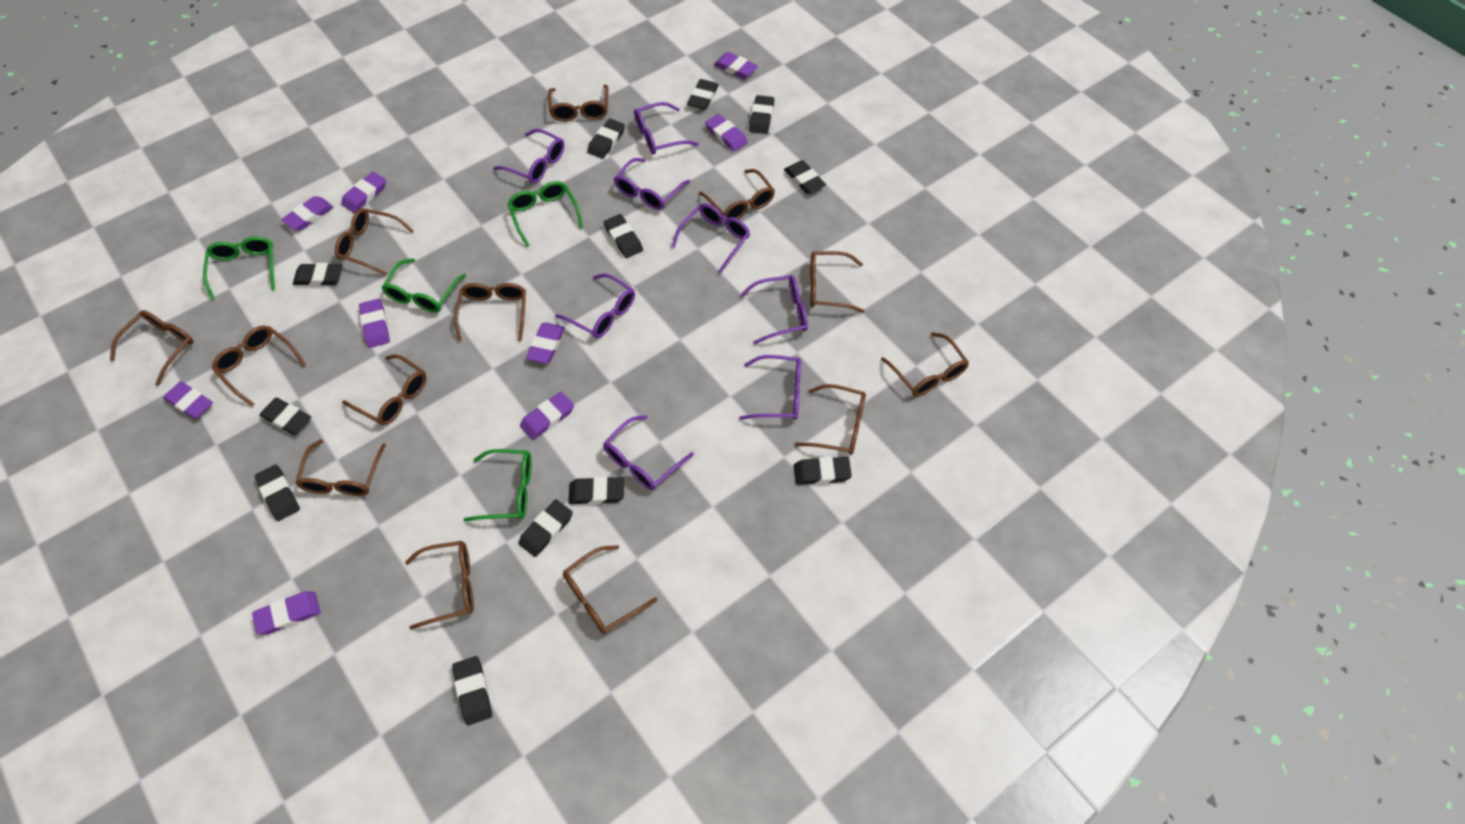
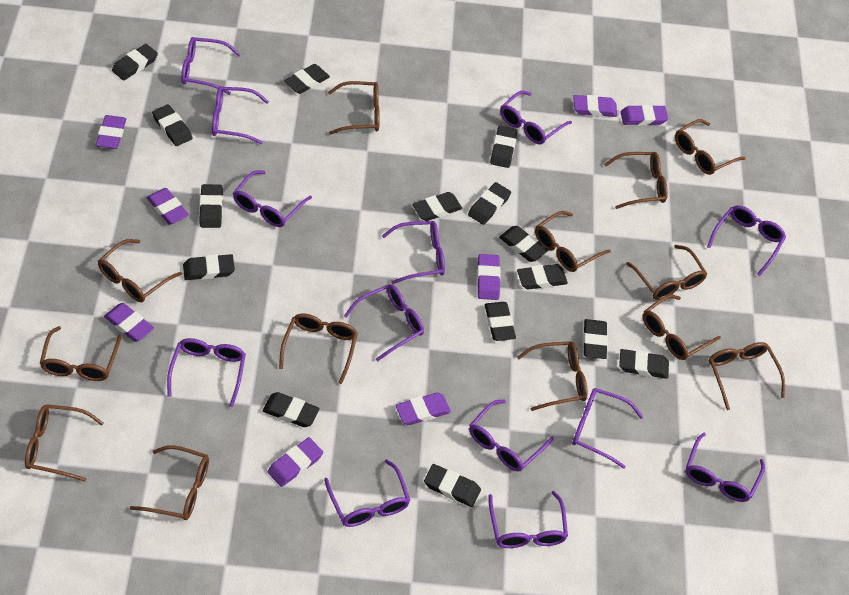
black eraser: 12 -> 15
green glasses: 4 -> 0
purple eraser: 9 -> 8
purple glasses: 8 -> 13

